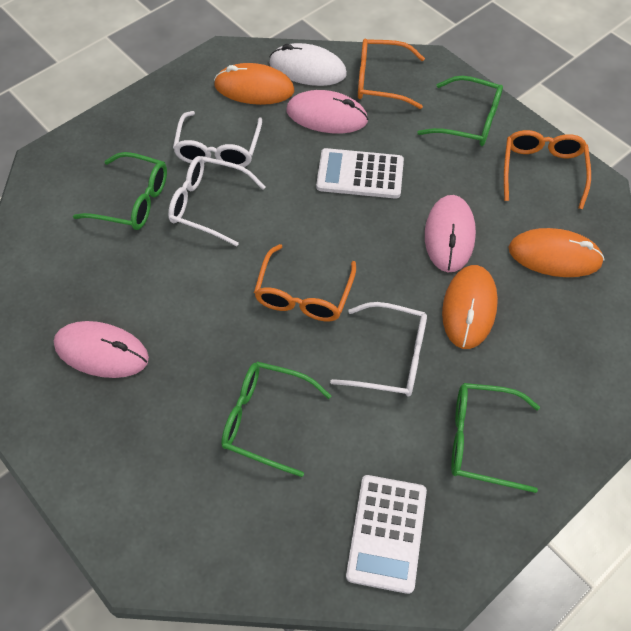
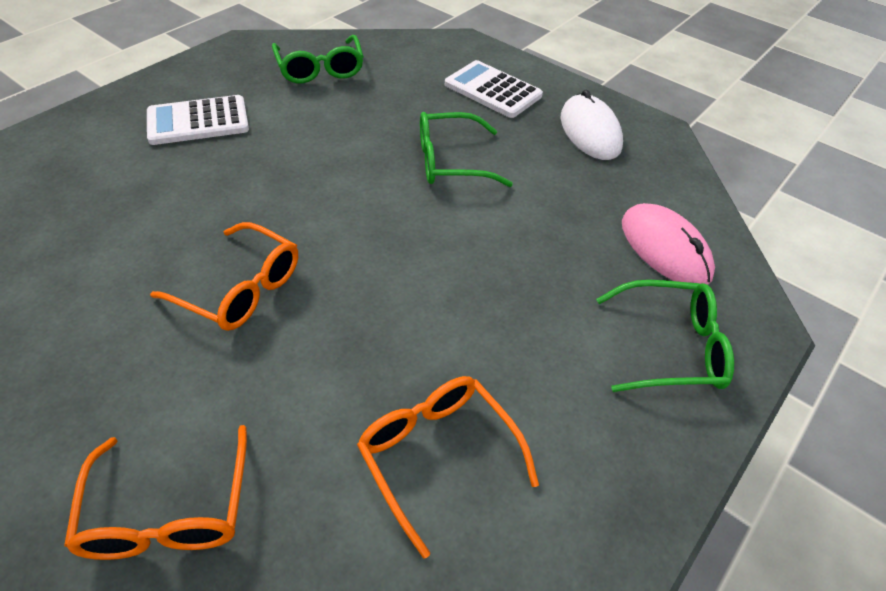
green glasses: 4 -> 3
orange mouse: 3 -> 0
pink mouse: 3 -> 1
white glasses: 3 -> 0

